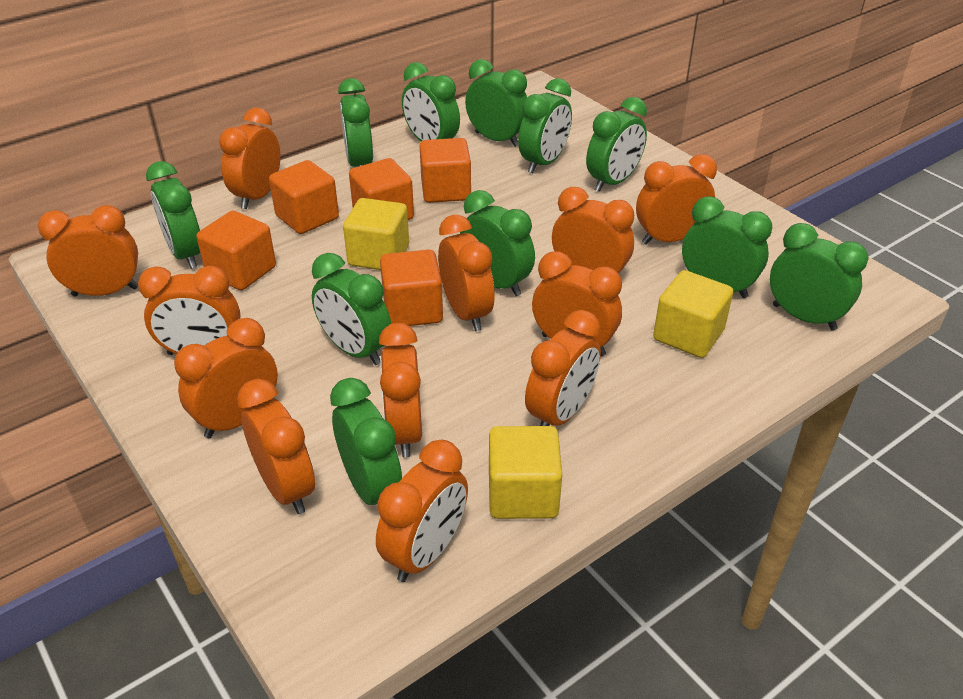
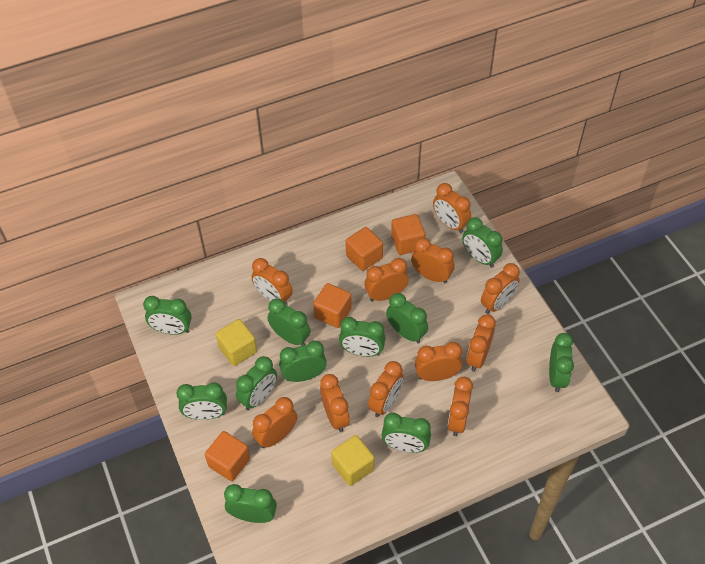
orange clock: 12 -> 11
orange cube: 5 -> 4
yellow cube: 3 -> 2

